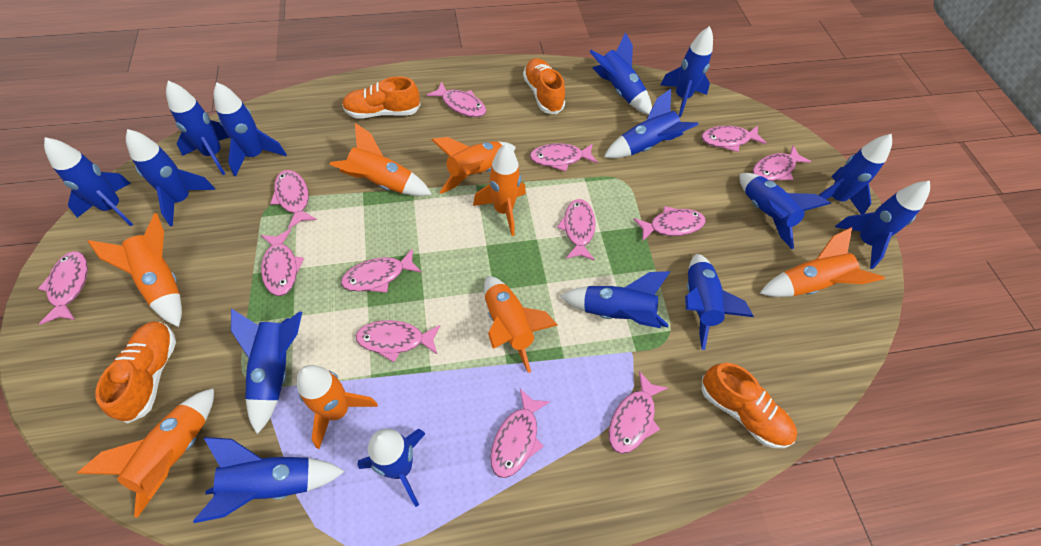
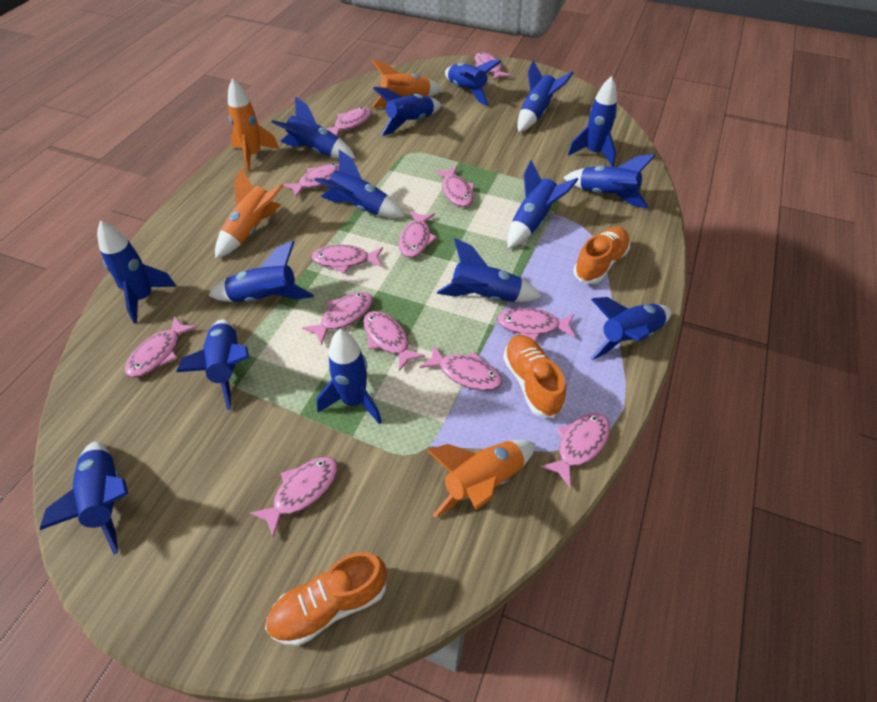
orange rocket: 8 -> 4
orange shoe: 4 -> 3

